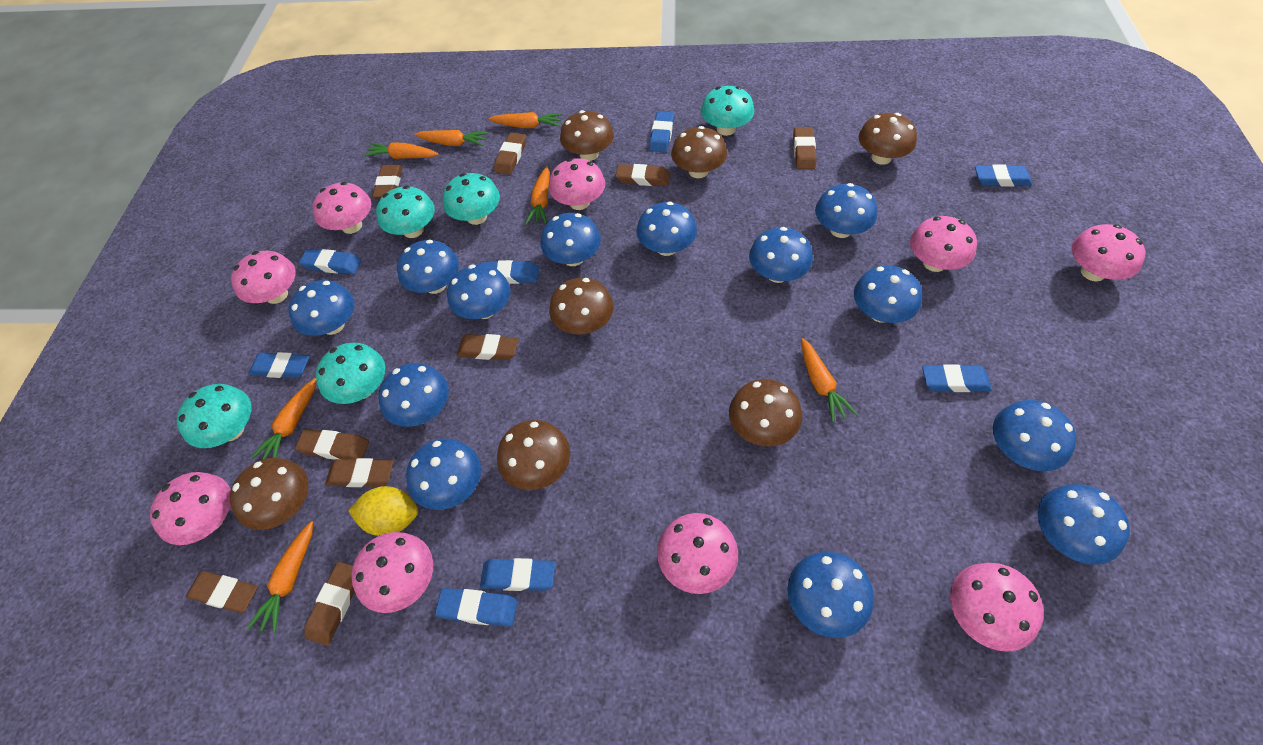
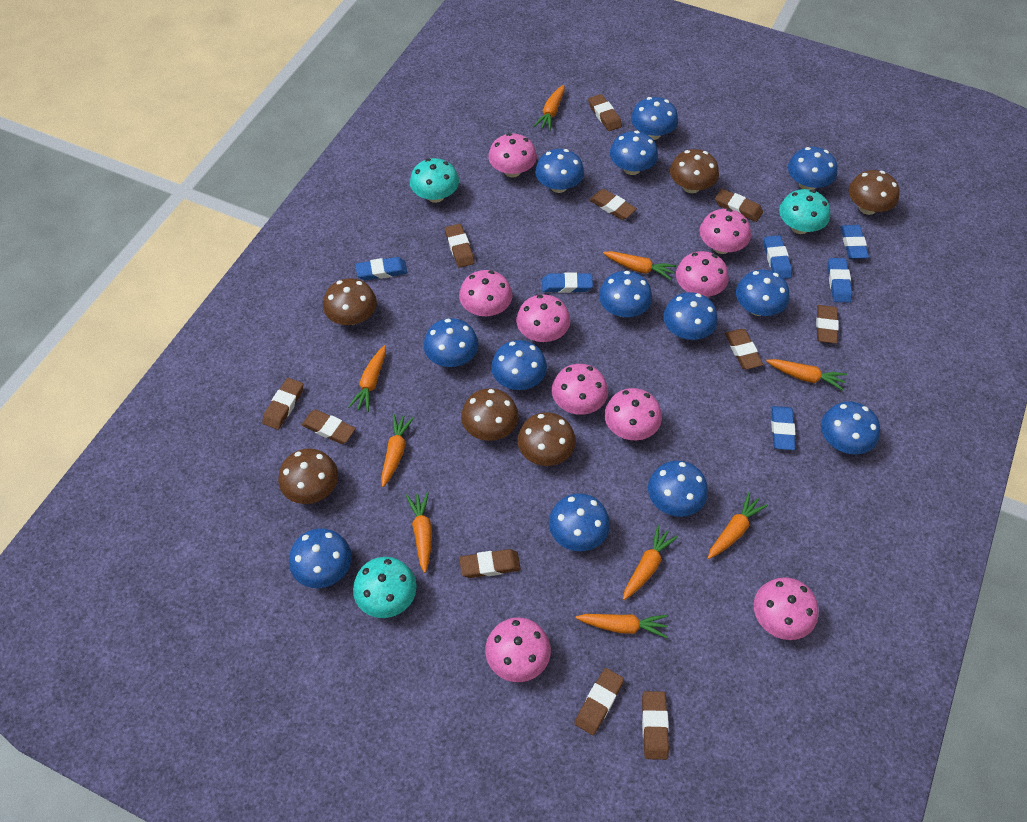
blue eraser: 8 -> 6
brown eraser: 9 -> 11
brown mushroom: 7 -> 6
orange carrot: 7 -> 9
turquoise mushroom: 5 -> 3
yellow lemon: 1 -> 0

